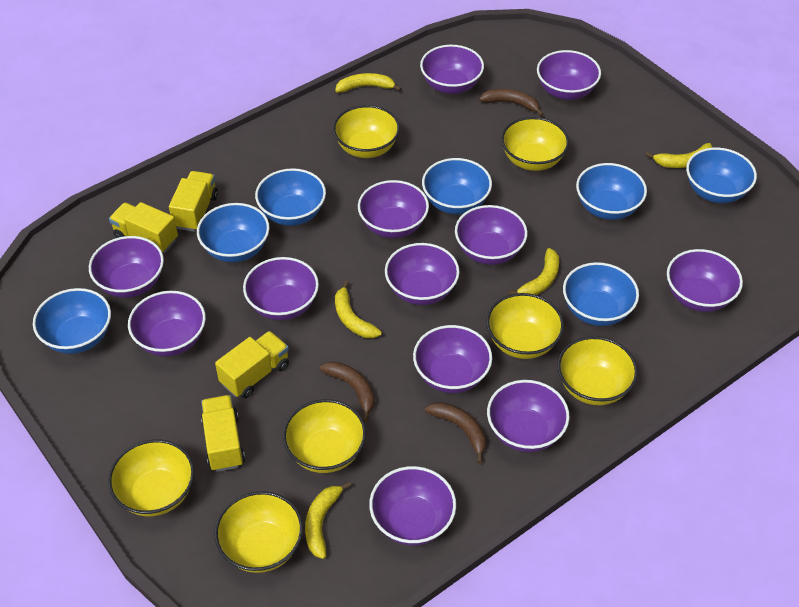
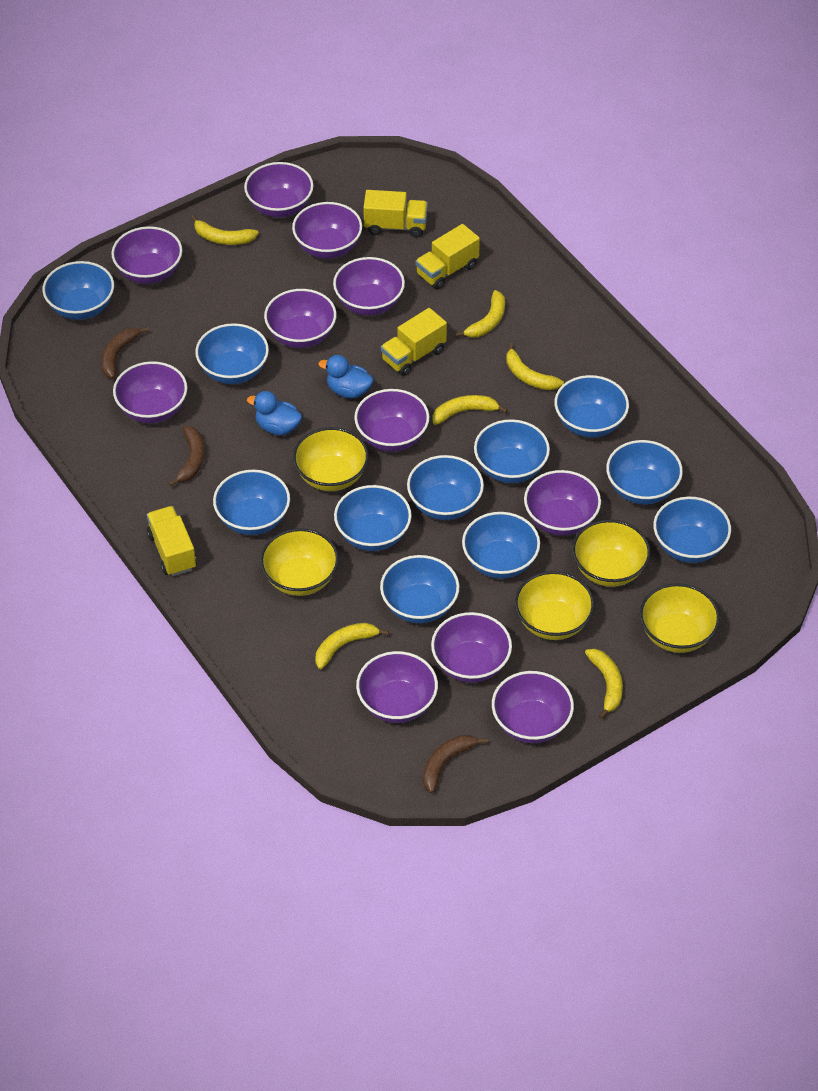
blue bowl: 7 -> 11
blue duck: 0 -> 2
purple bowl: 12 -> 11
yellow banana: 5 -> 6
yellow bowl: 7 -> 5

